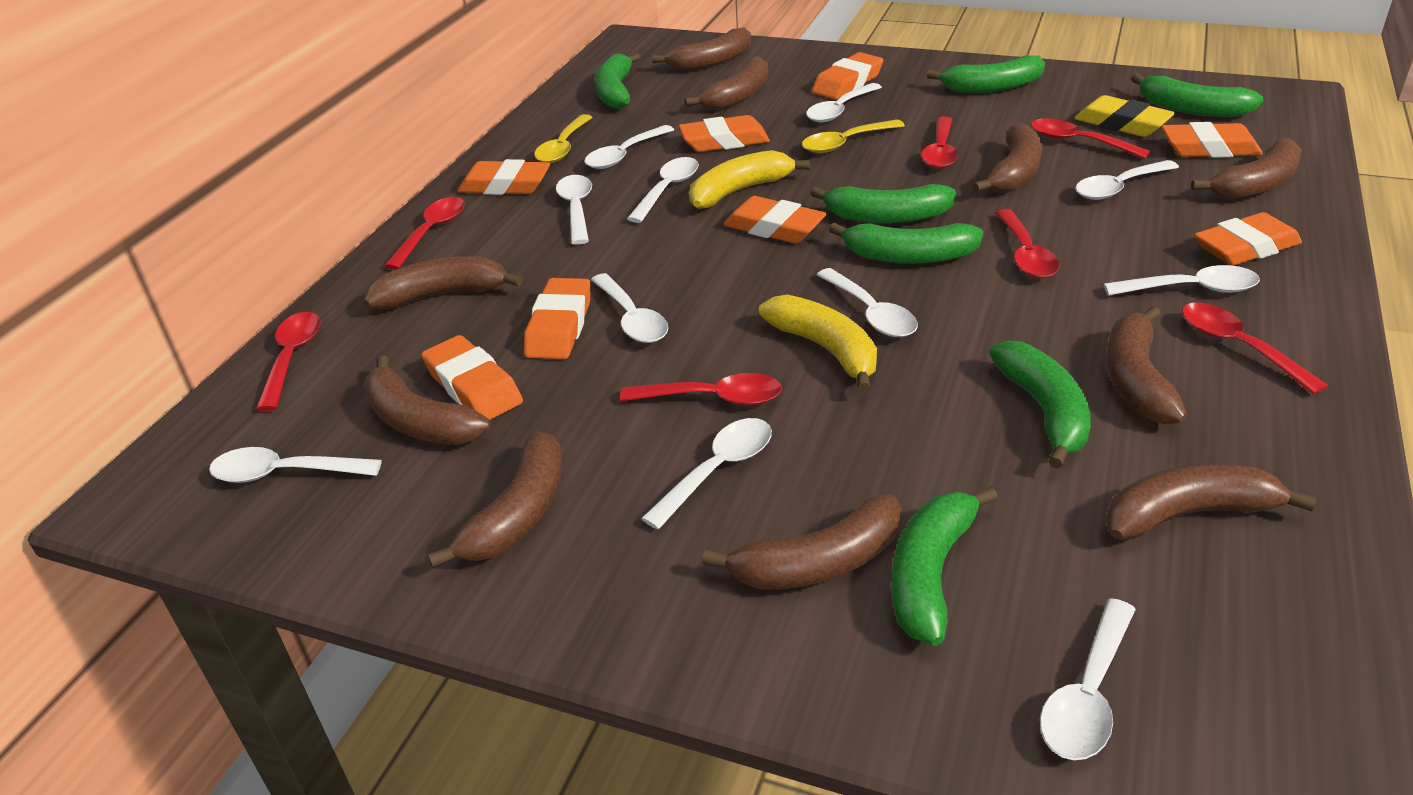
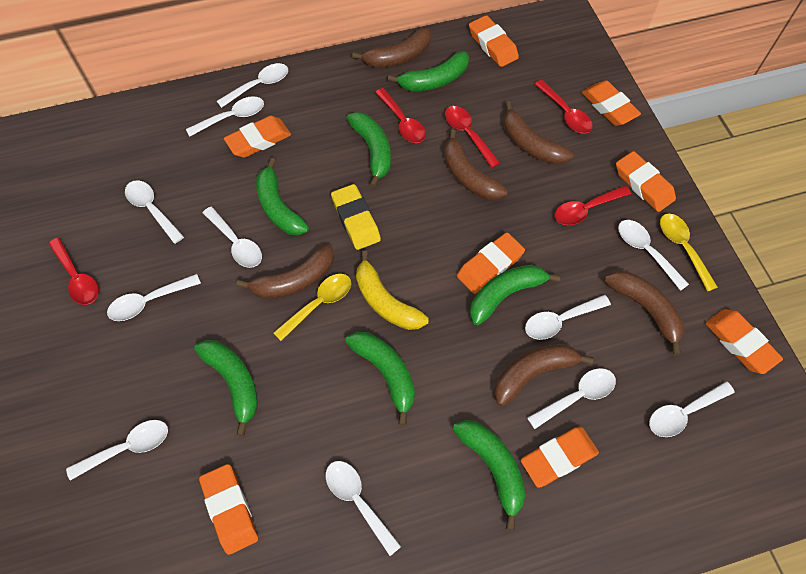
brown banana: 10 -> 6
red spoon: 7 -> 5
yellow banana: 2 -> 1

